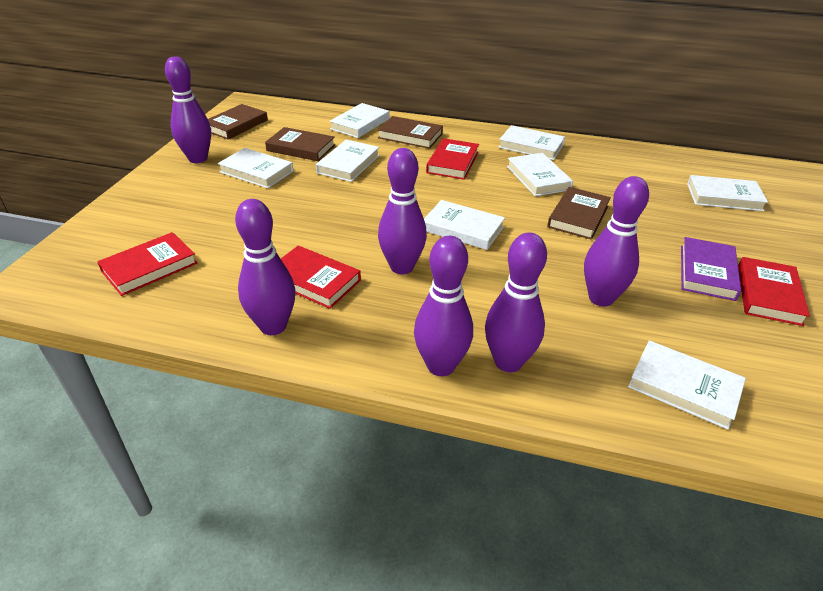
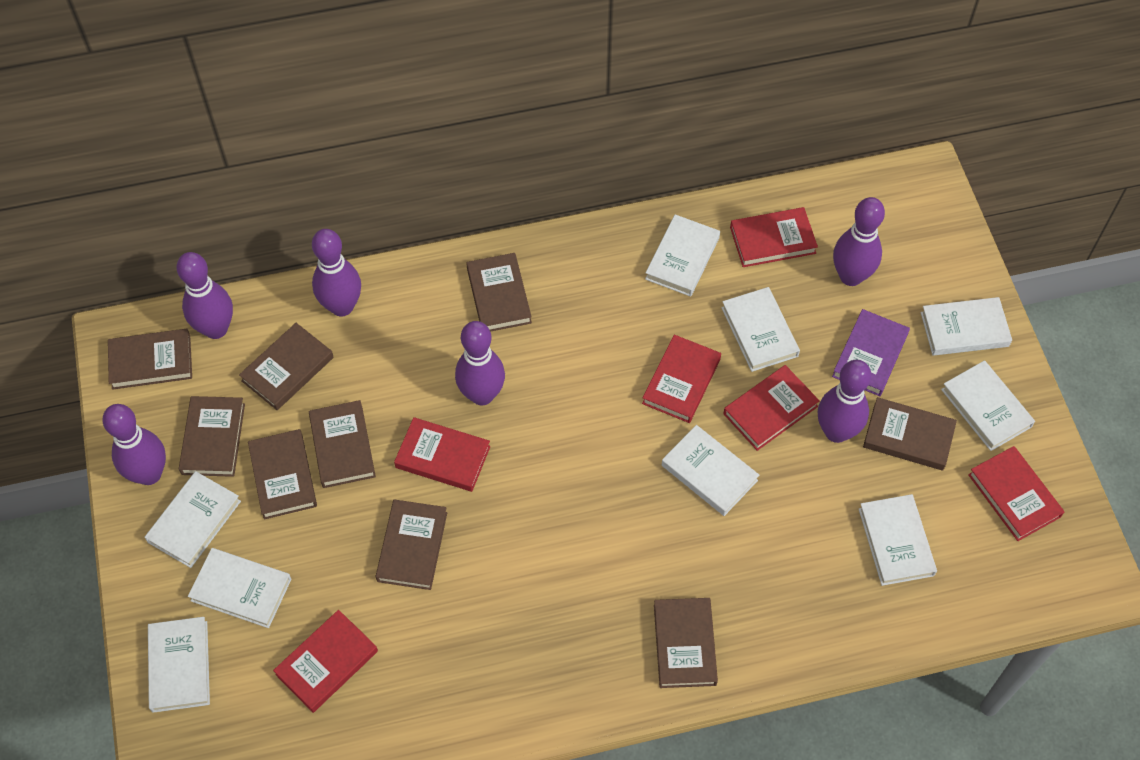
brown book: 4 -> 9
red book: 4 -> 6
white book: 8 -> 9

